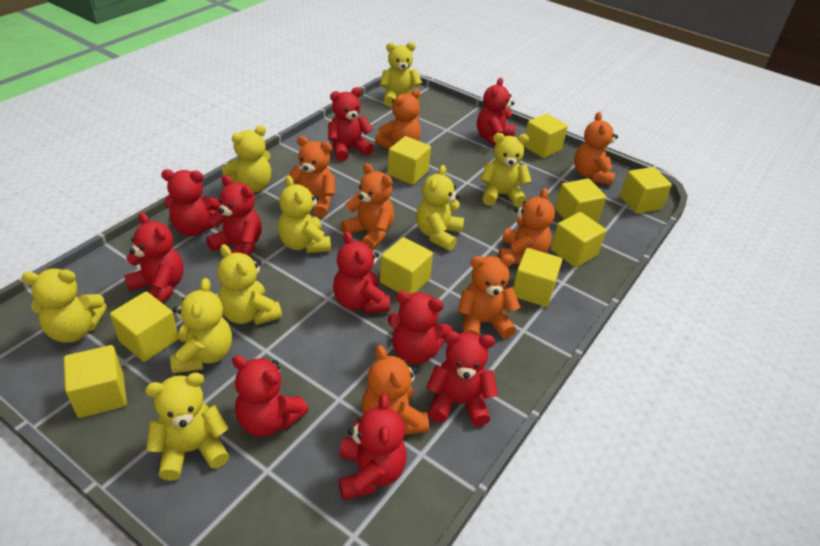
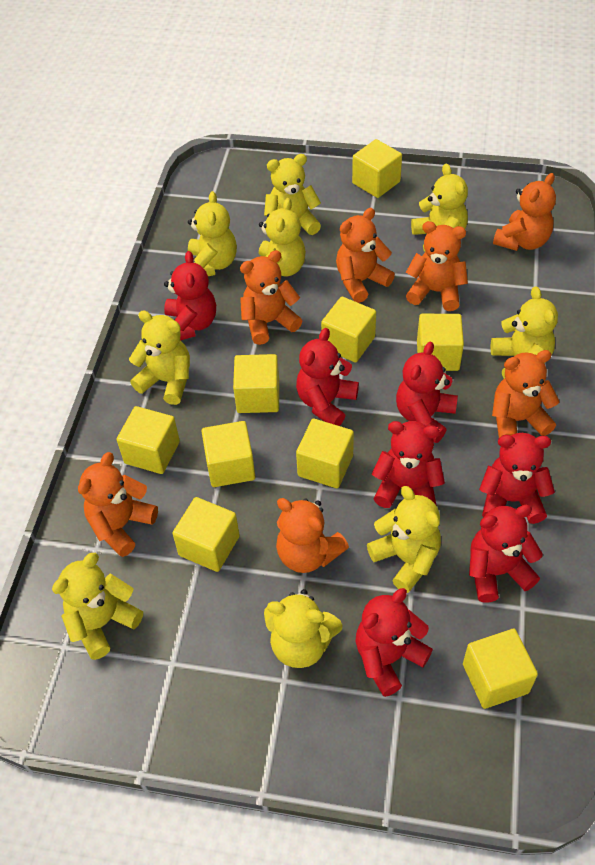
red teddy bear: 10 -> 7

